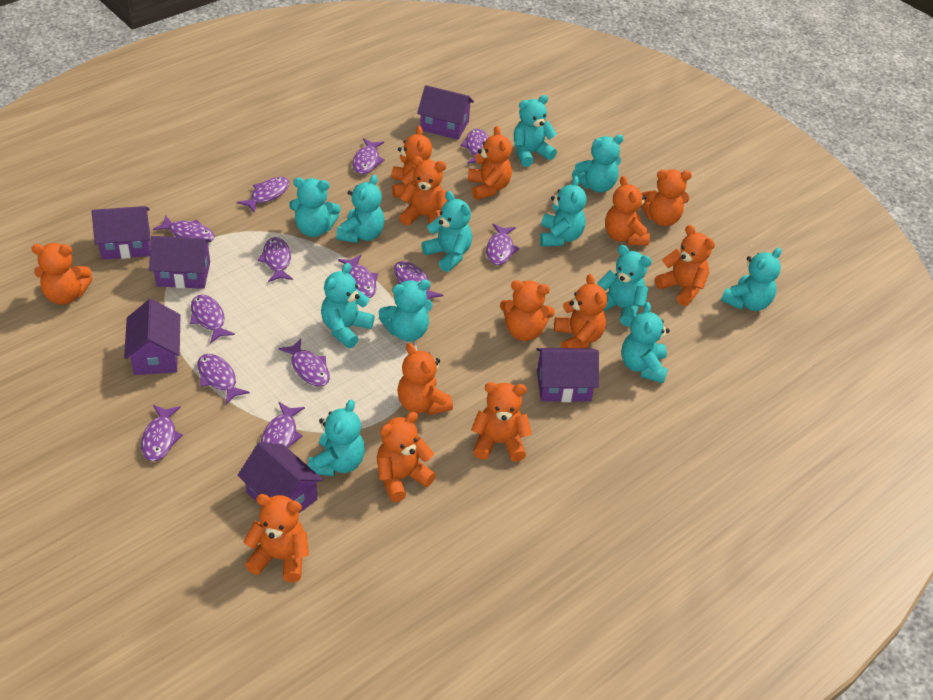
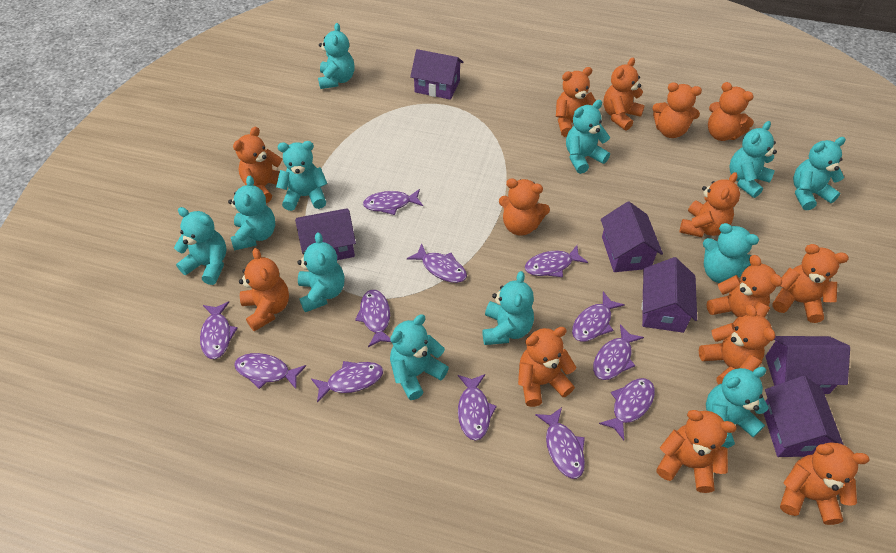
orange teddy bear: 13 -> 14
purple fish: 13 -> 12

